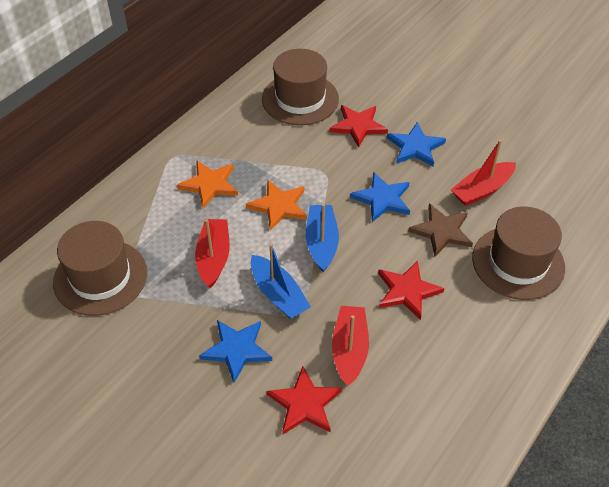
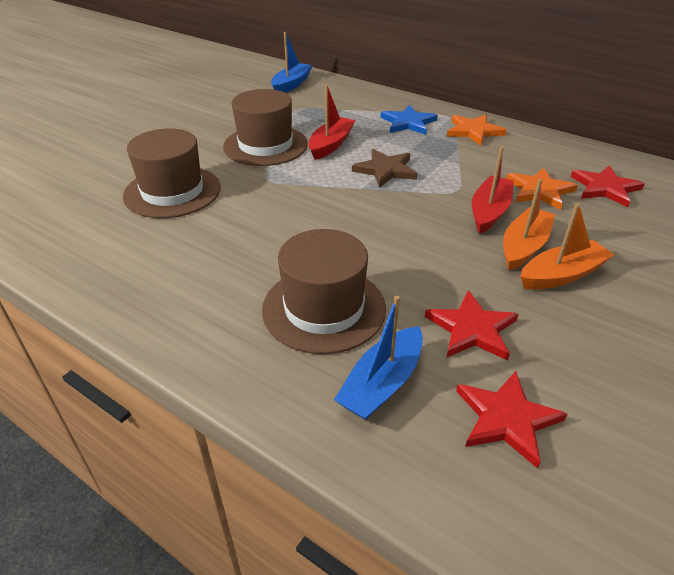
blue star: 3 -> 1
orange boat: 0 -> 2
red boat: 3 -> 2

